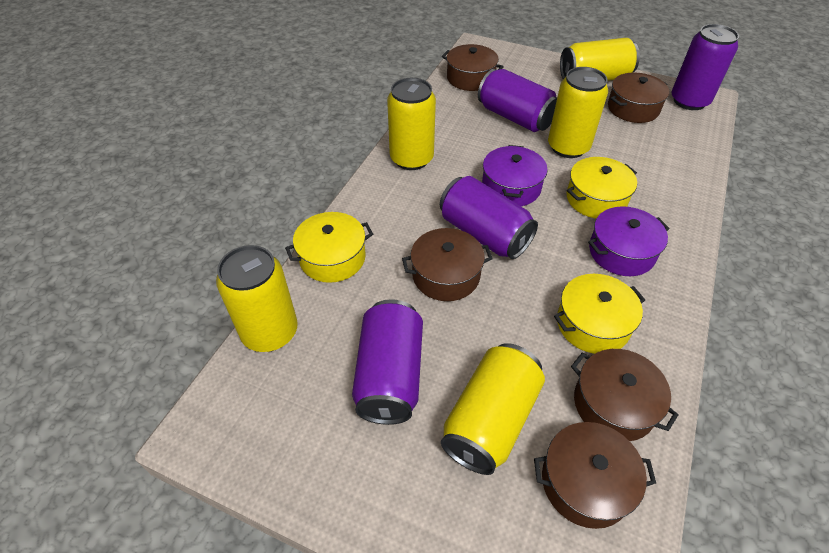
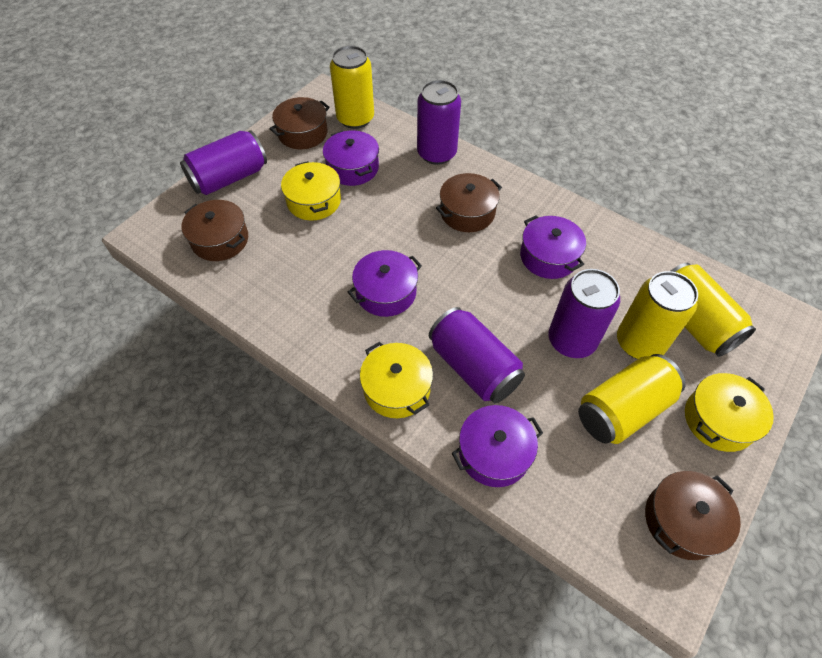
brown pot: 5 -> 4
purple pot: 2 -> 4
yellow can: 5 -> 4

